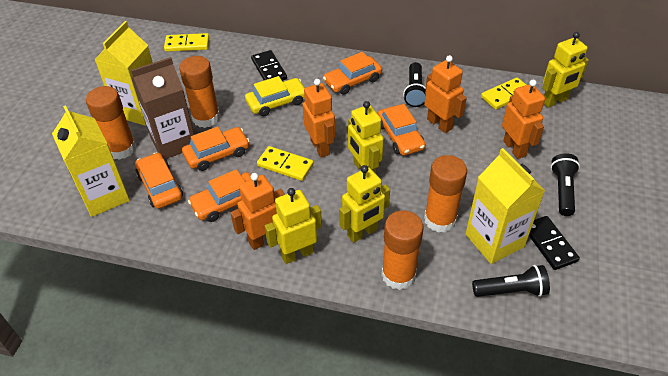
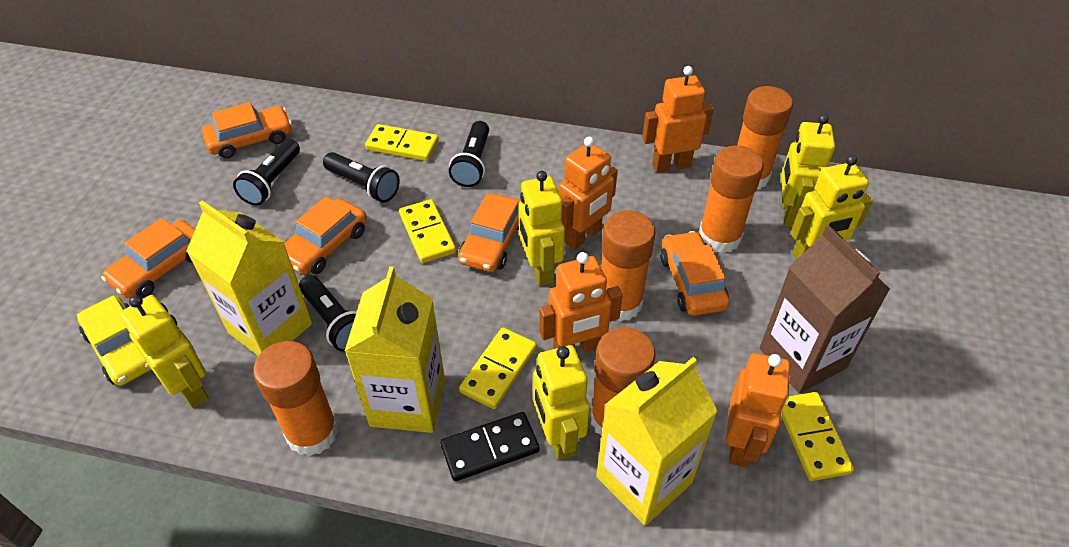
black domino: 2 -> 1
black flashlight: 3 -> 4
orange glue stick: 4 -> 5
yellow domino: 3 -> 4
yellow robot: 4 -> 5

